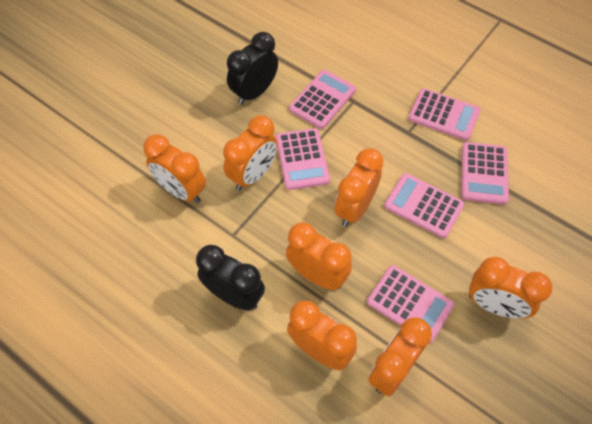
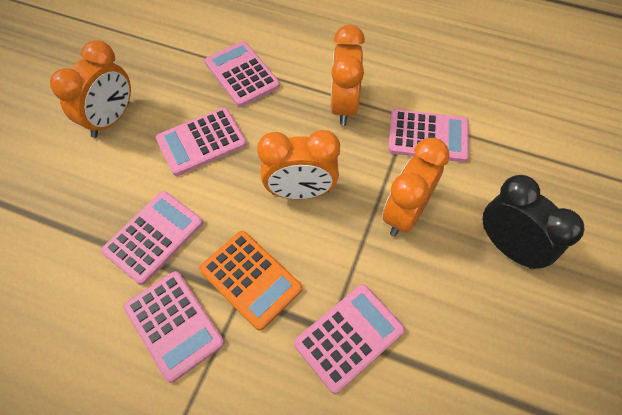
black clock: 2 -> 1
orange calculator: 0 -> 1
orange clock: 7 -> 4

